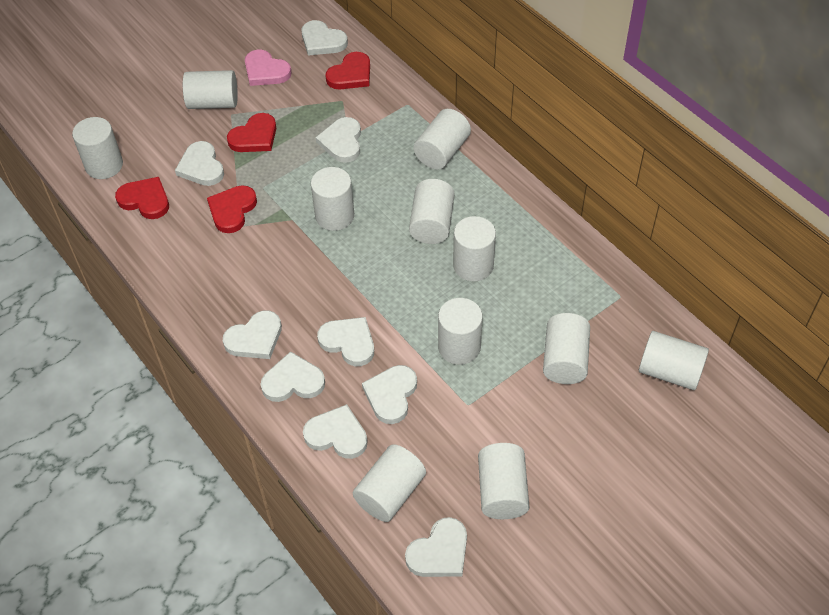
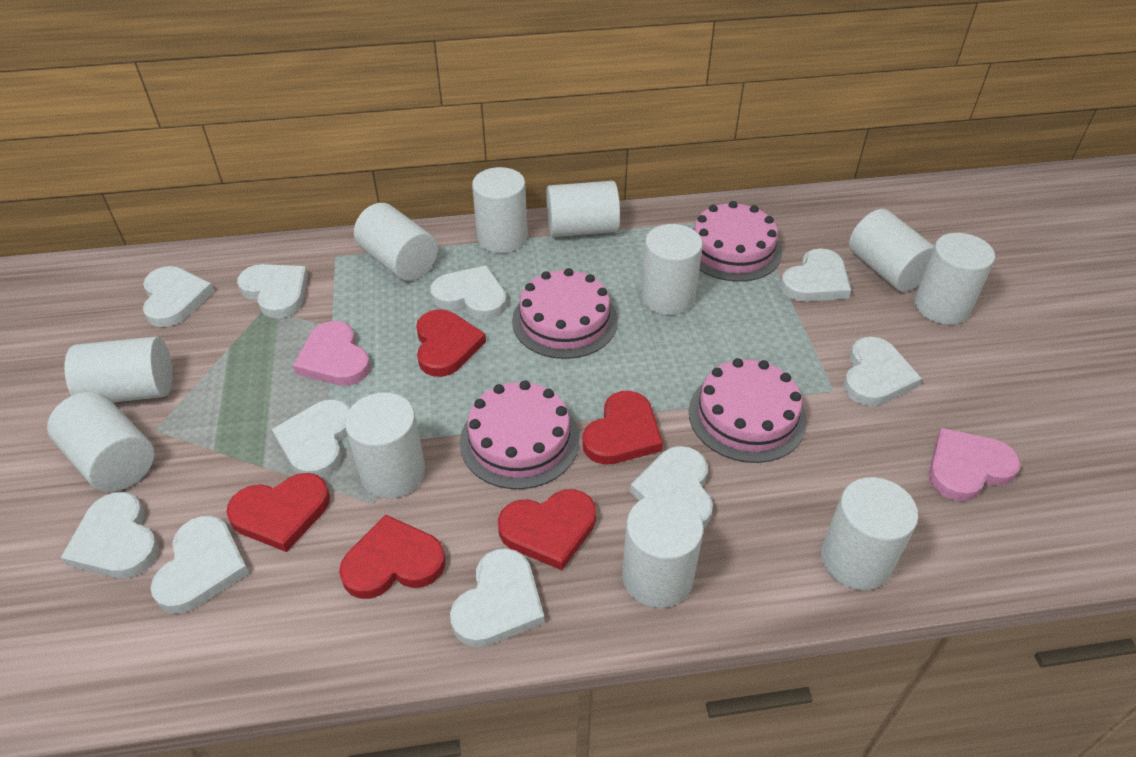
pink cake: 0 -> 4
pink heart: 1 -> 2
red heart: 4 -> 5
white heart: 9 -> 10

